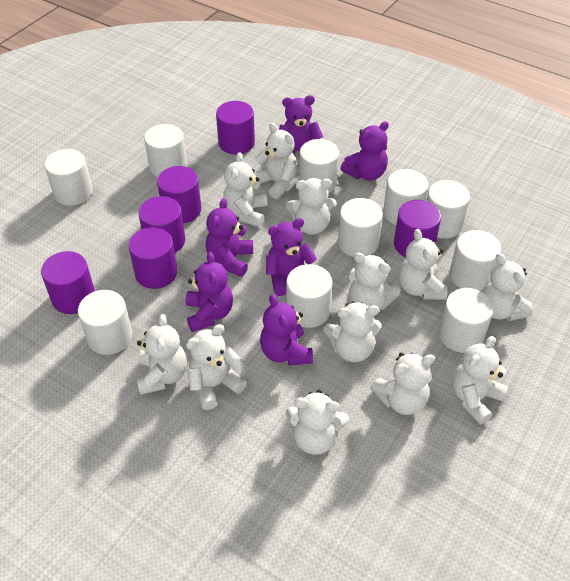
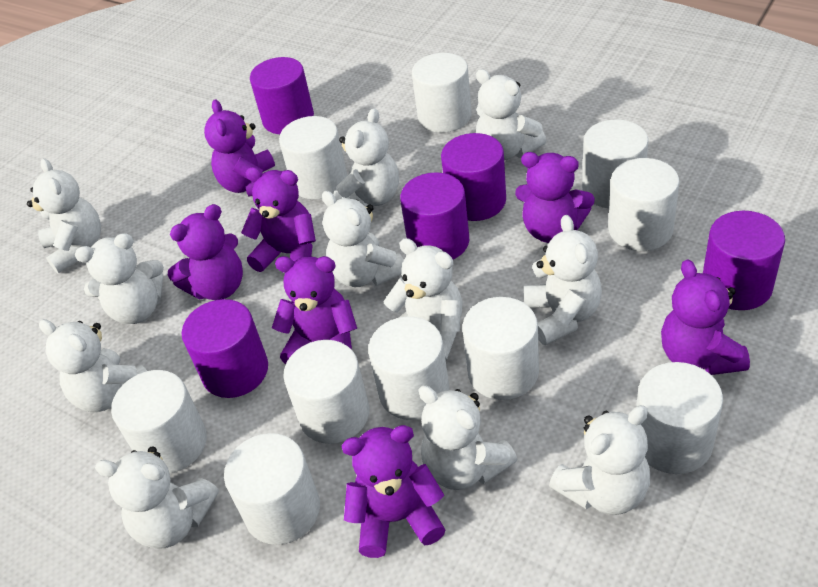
purple cylinder: 6 -> 5
purple teddy bear: 6 -> 7
white teddy bear: 12 -> 11

